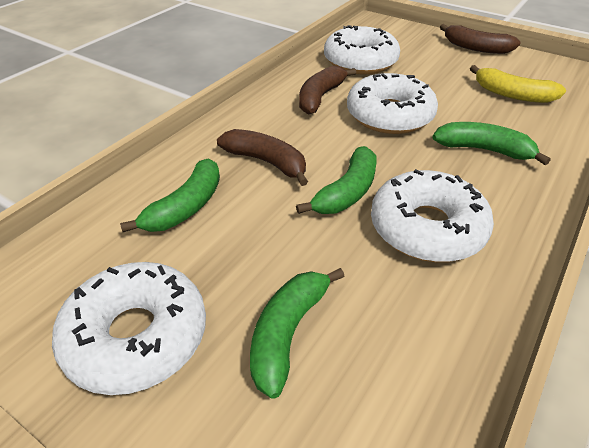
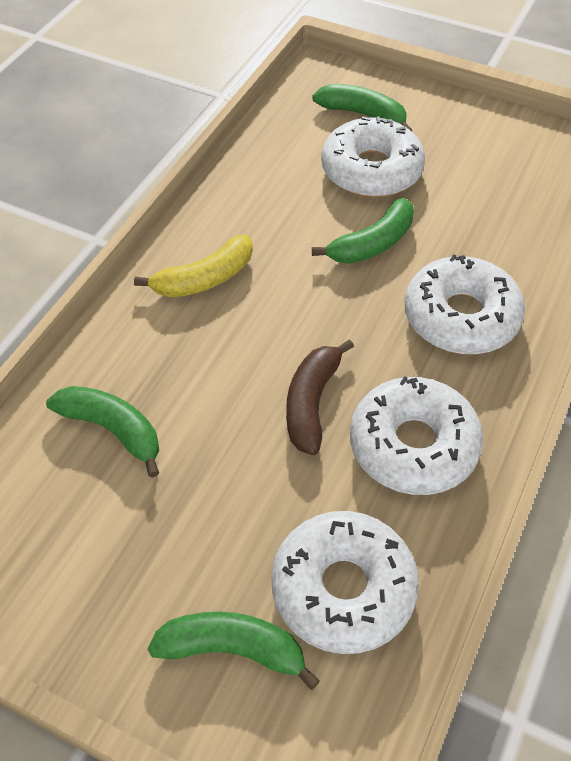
brown banana: 3 -> 1

